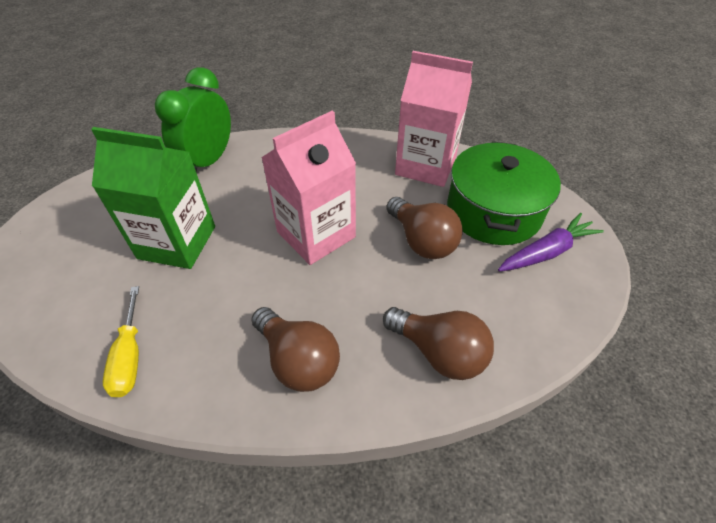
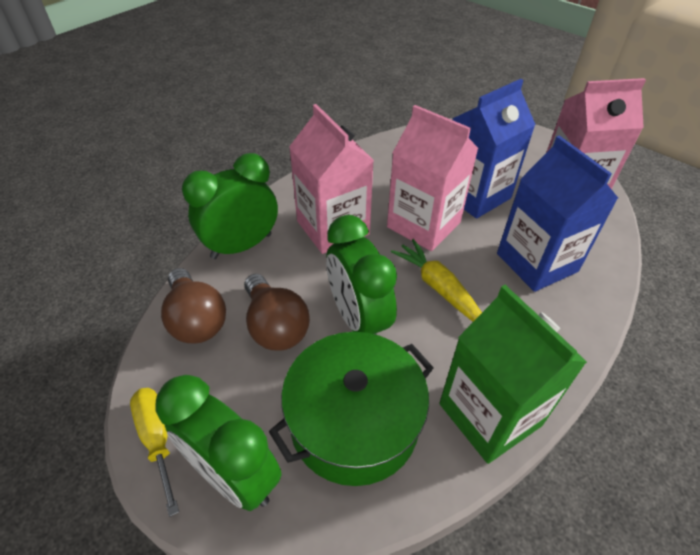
blue carton: 0 -> 2
brown light bulb: 3 -> 2
green clock: 1 -> 3
pink carton: 2 -> 3
purple carrot: 1 -> 0
yellow carrot: 0 -> 1

